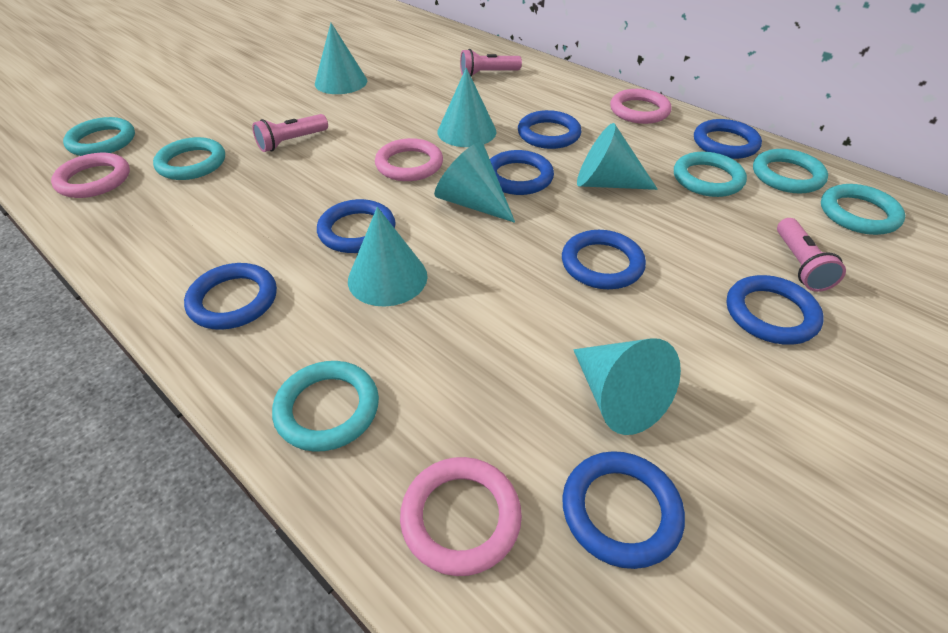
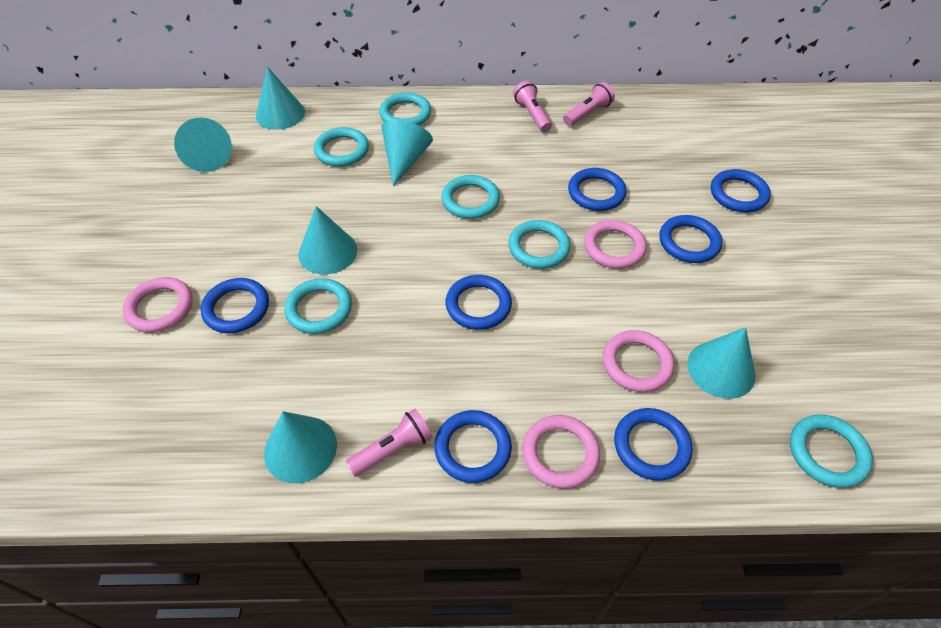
blue ring: 8 -> 7

